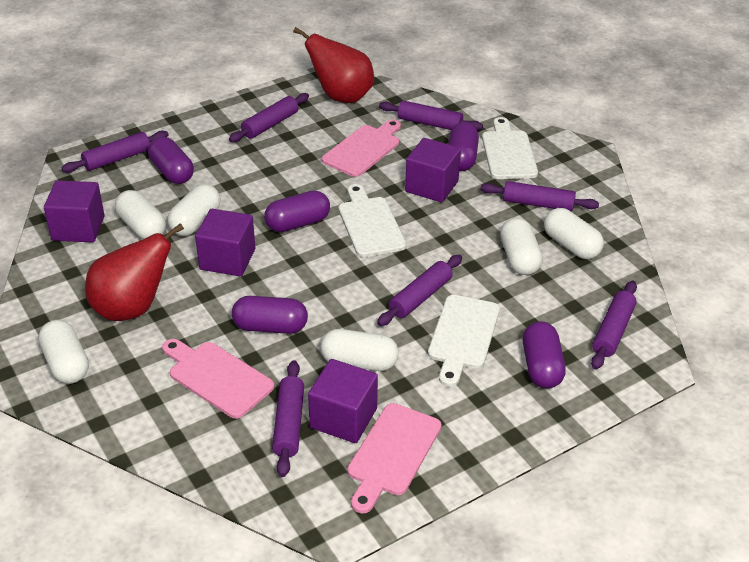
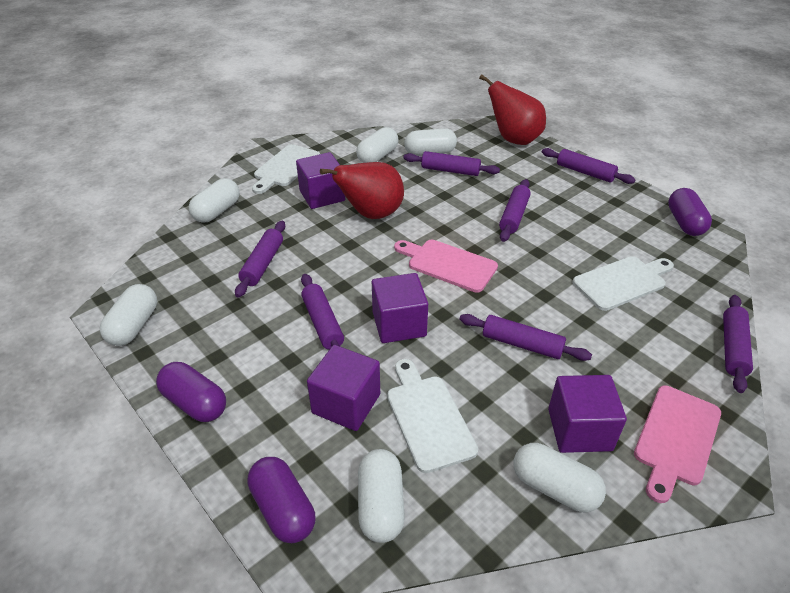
pink cutting board: 3 -> 2
purple capsule: 5 -> 3

